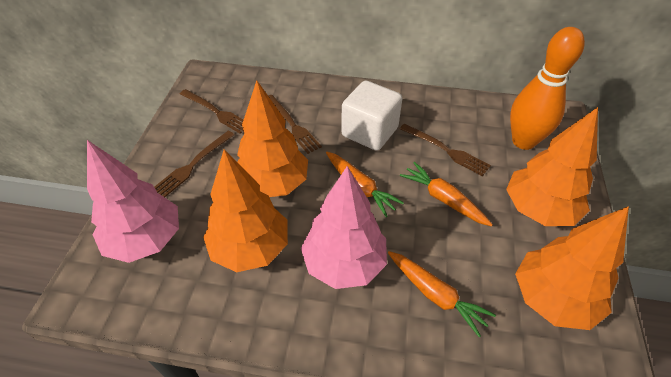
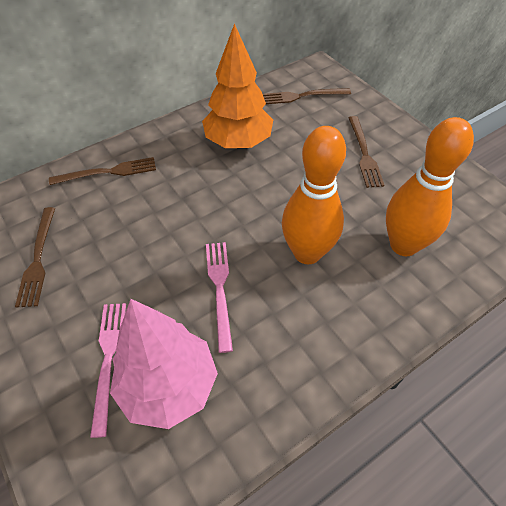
orange bowling pin: 1 -> 2
orange carrot: 3 -> 0
orange tree: 4 -> 1
pink fork: 0 -> 2
pink tree: 2 -> 1
white cube: 1 -> 0

